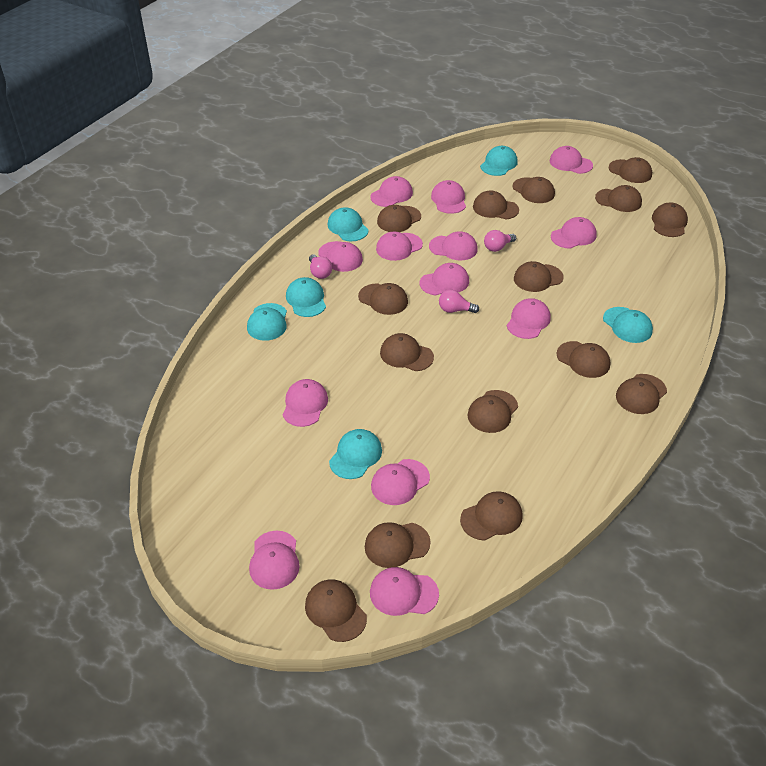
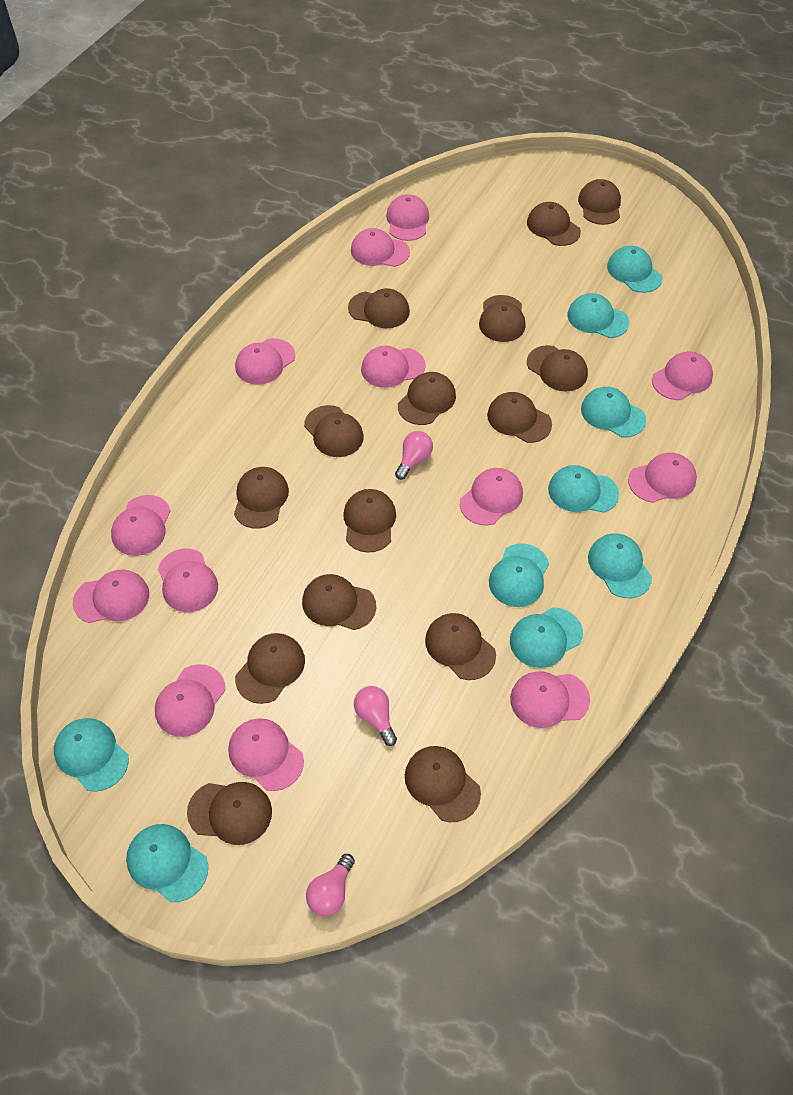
turquoise cap: 6 -> 9

